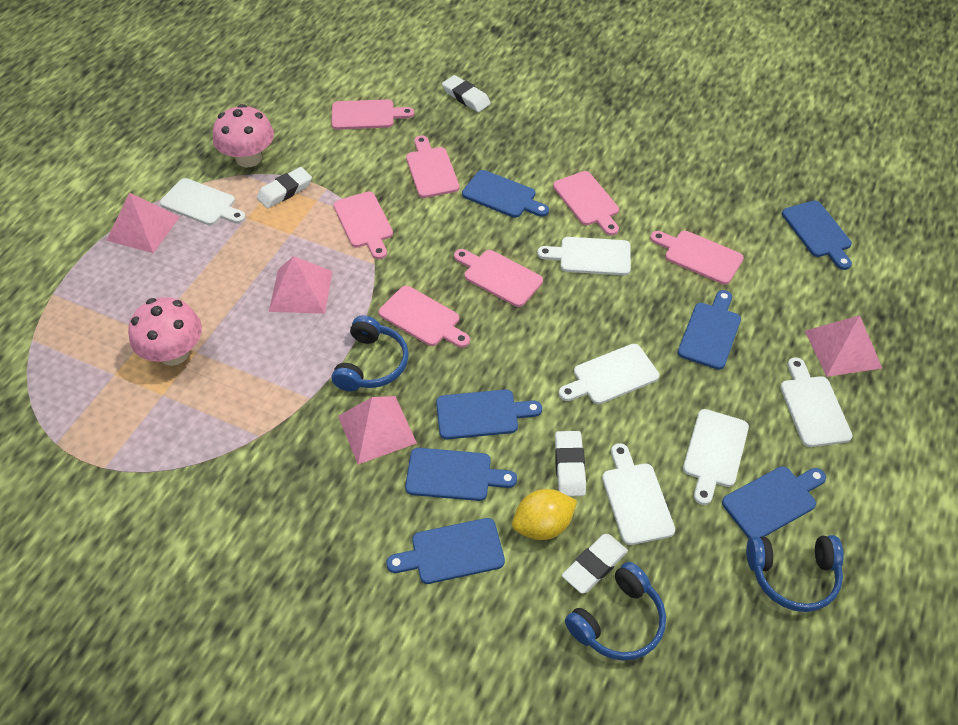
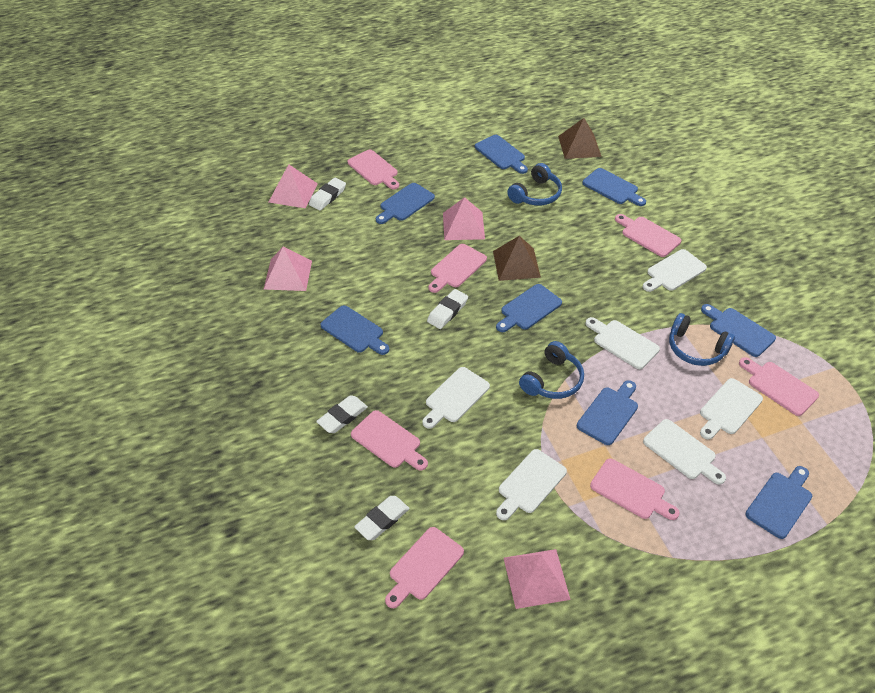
blue cutting board: 7 -> 8
brown pyramid: 0 -> 2
pink mushroom: 2 -> 0
yellow lemon: 1 -> 0

